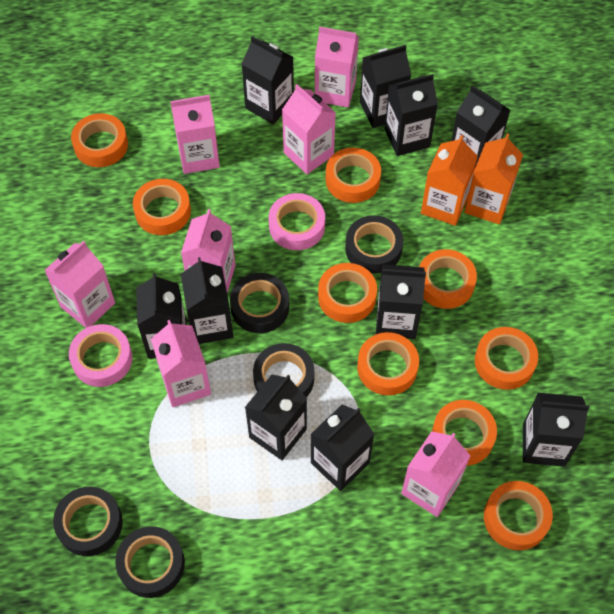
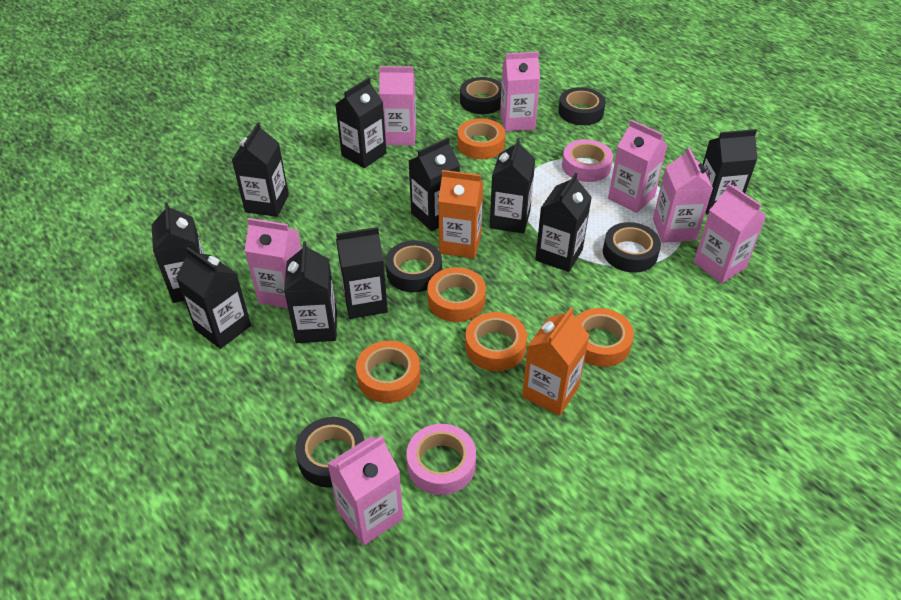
orange tape: 9 -> 5

